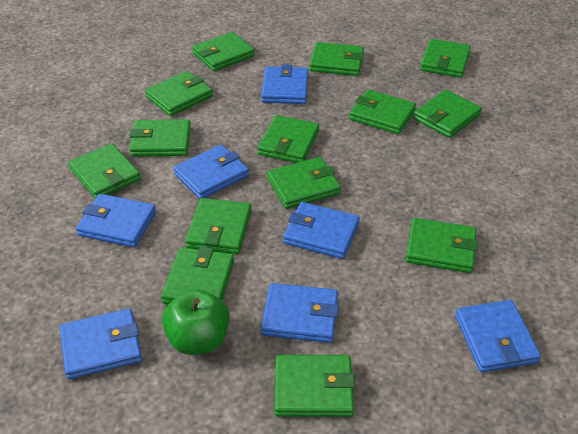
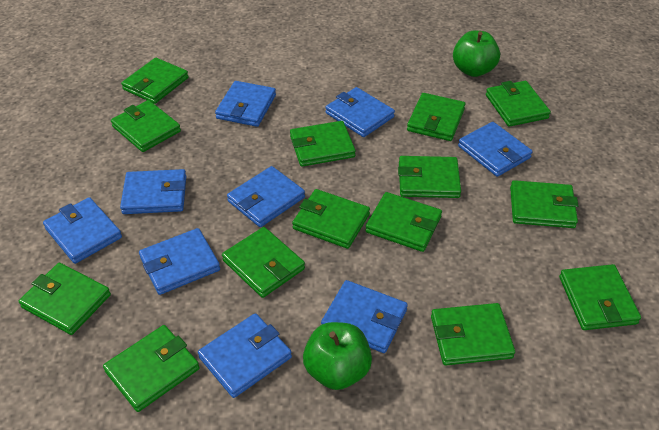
blue wallet: 7 -> 9
green apple: 1 -> 2

